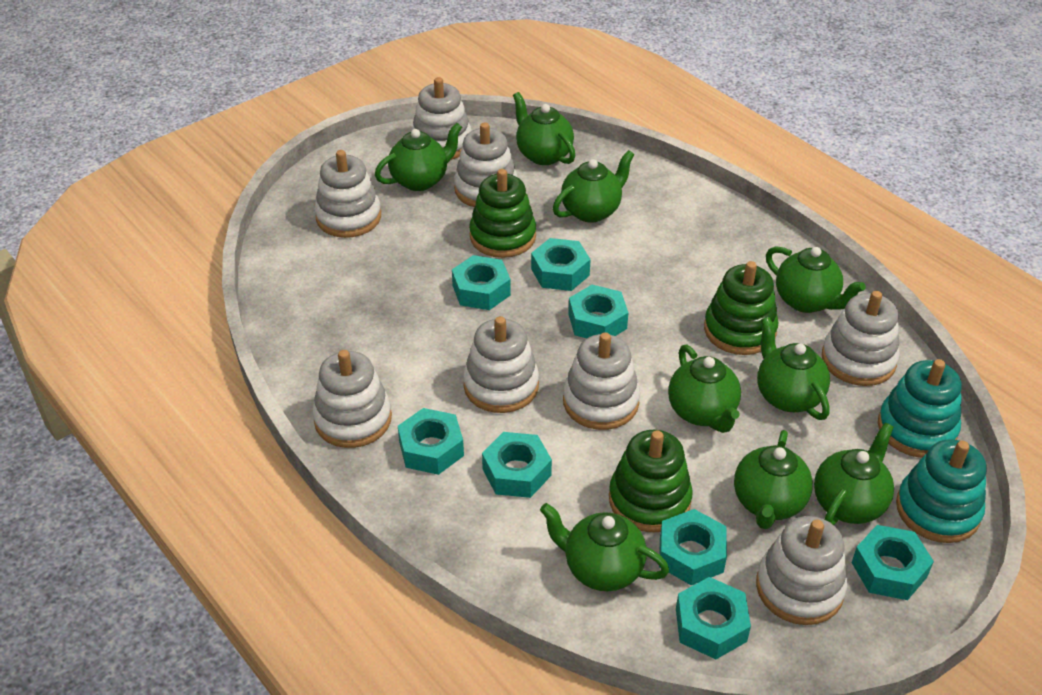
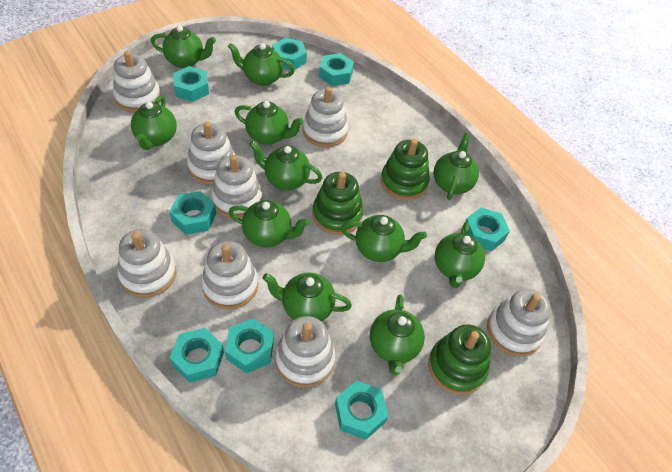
green teapot: 9 -> 11
turquoise stacking toy: 2 -> 0

